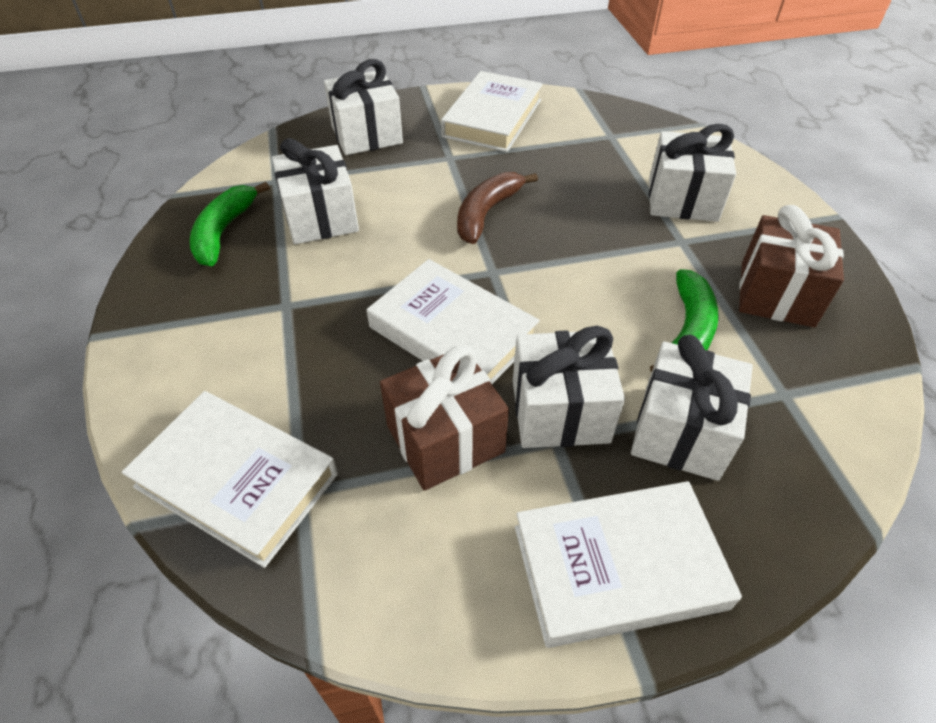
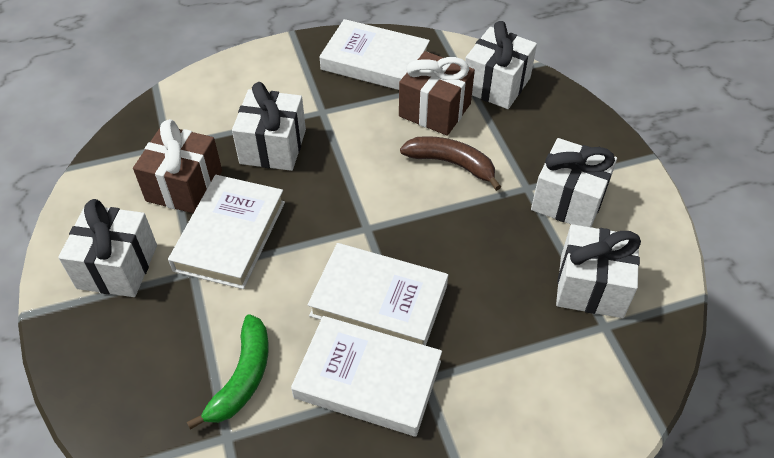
green banana: 2 -> 1

